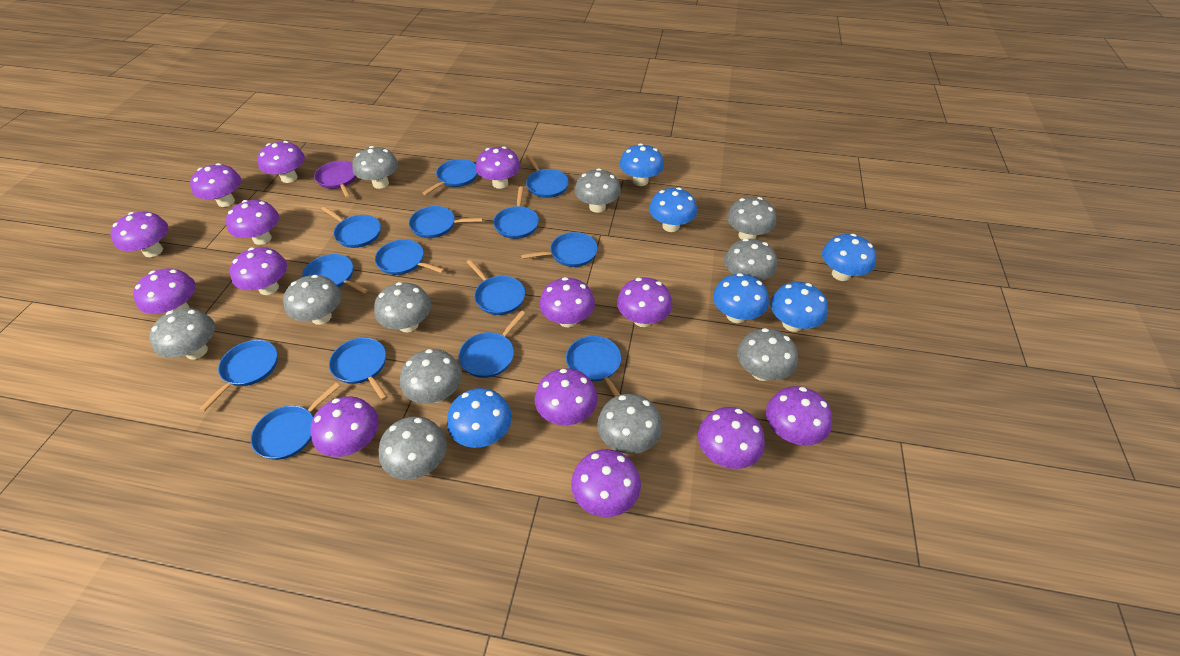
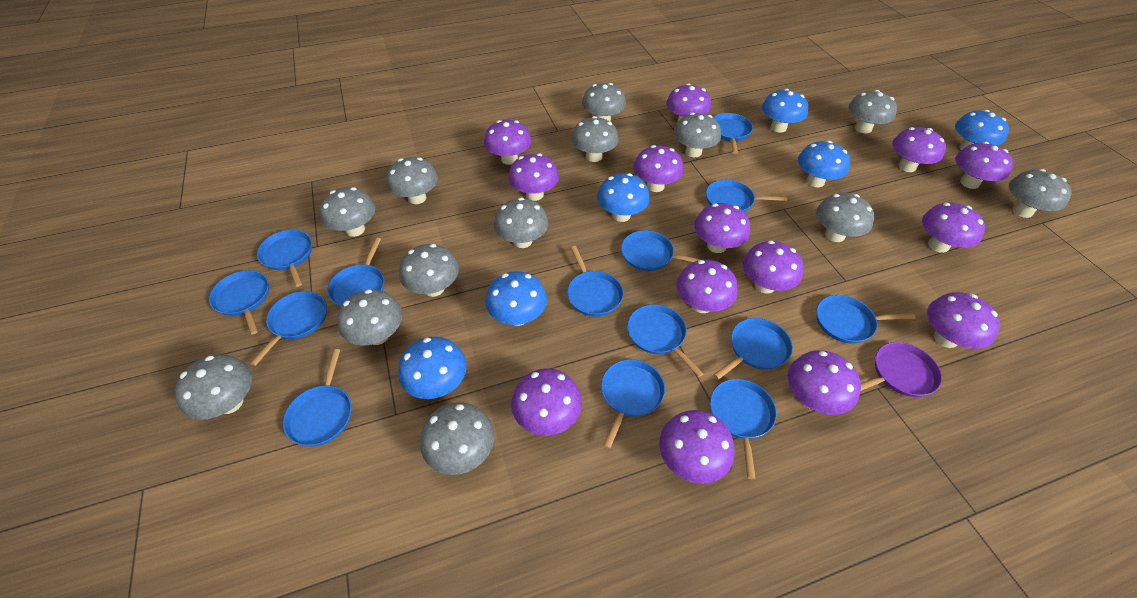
grey mushroom: 11 -> 13

